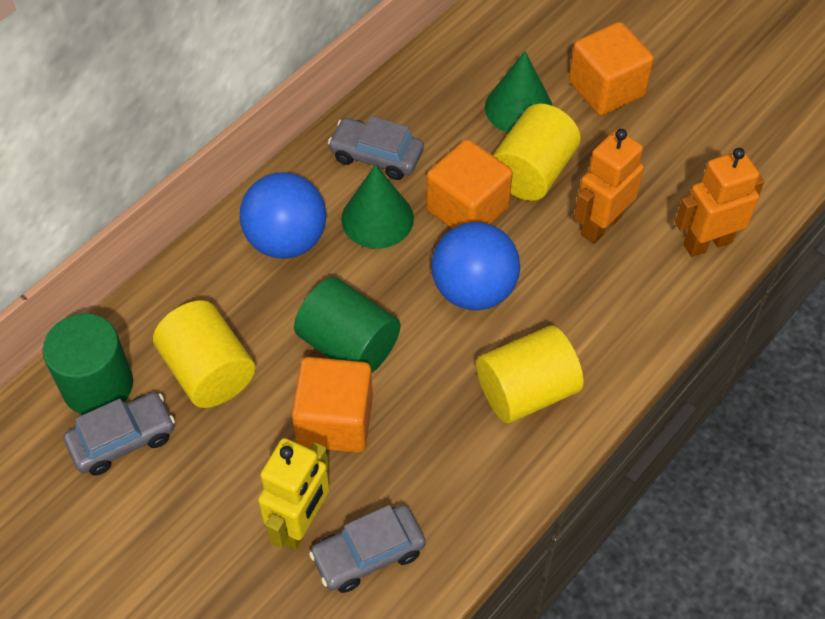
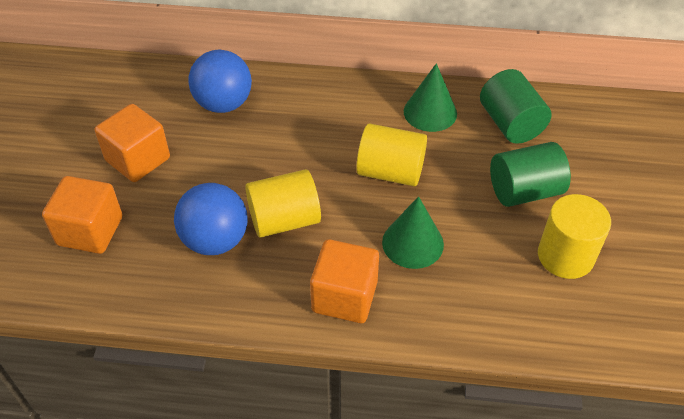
grey car: 3 -> 0
orange robot: 2 -> 0
yellow robot: 1 -> 0

